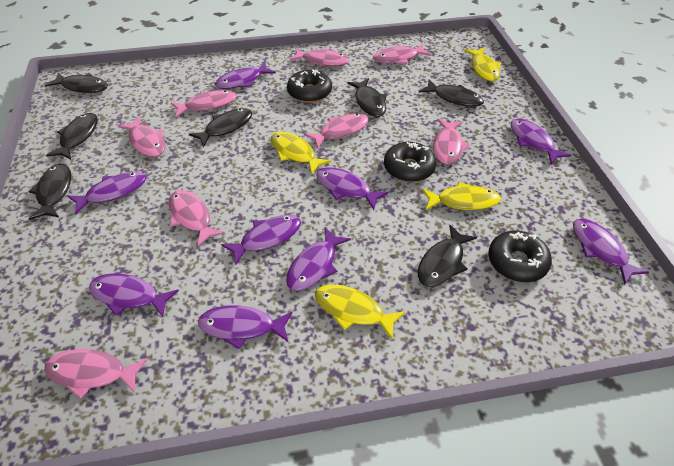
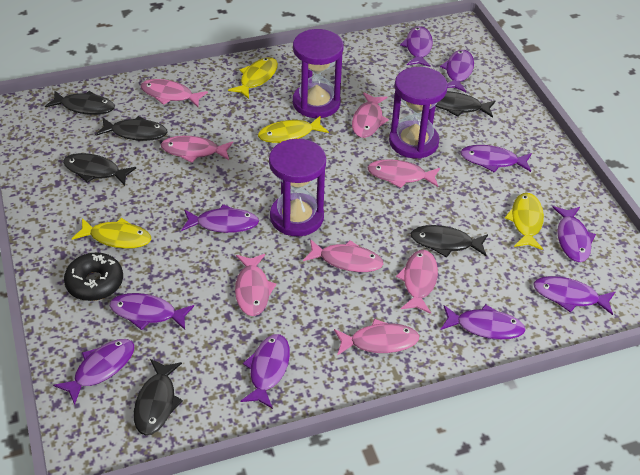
black donut: 3 -> 1
black fish: 7 -> 6
purple fish: 9 -> 10
purple hourglass: 0 -> 3

